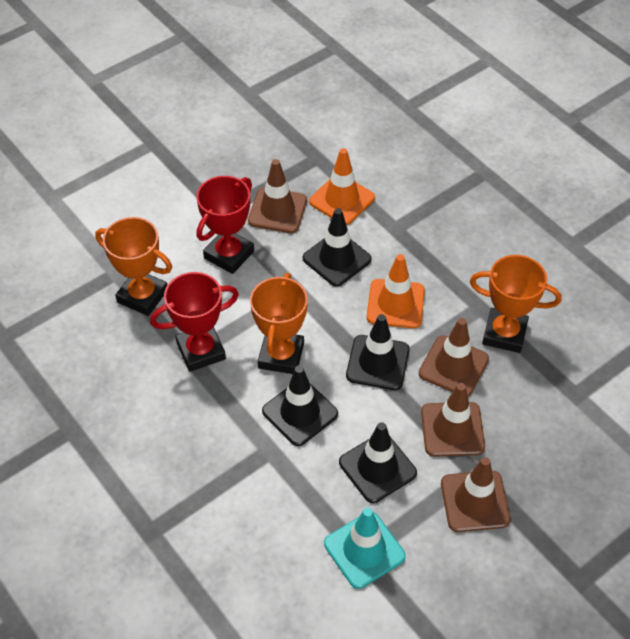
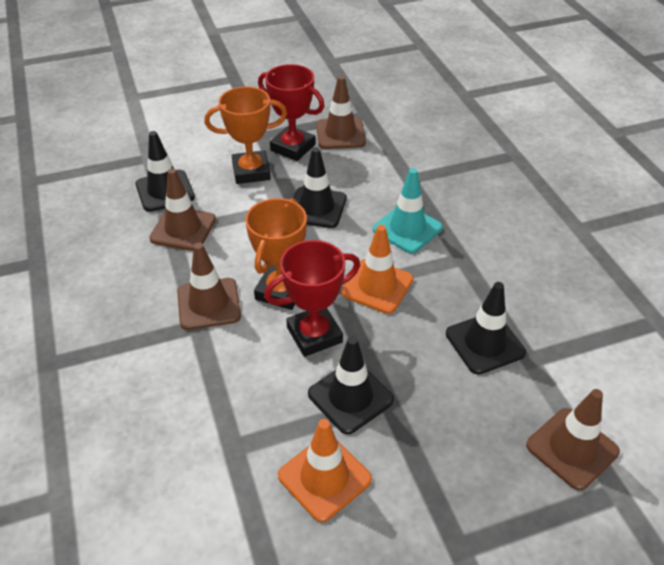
orange trophy: 3 -> 2

